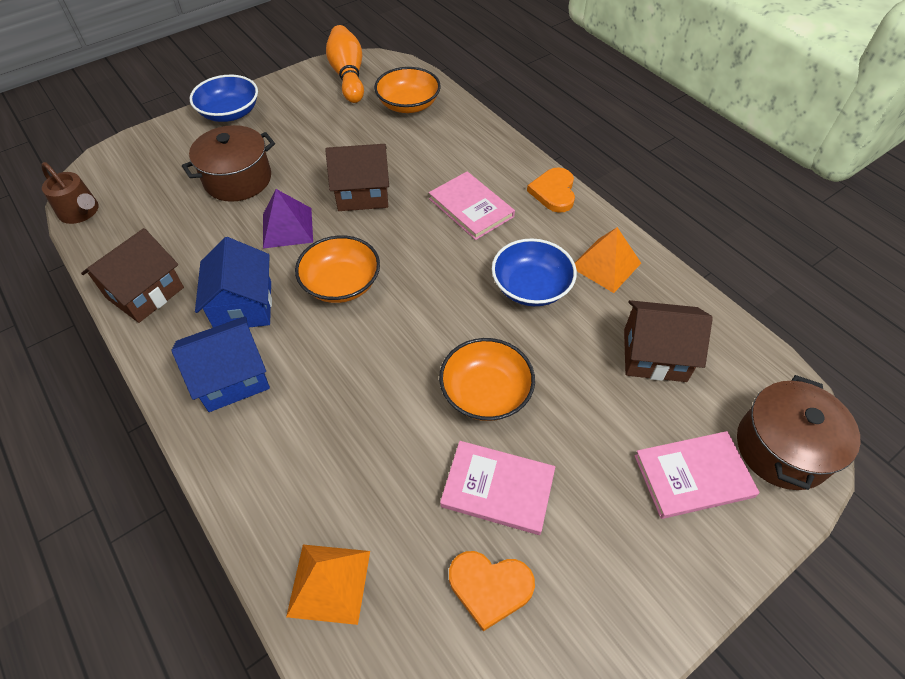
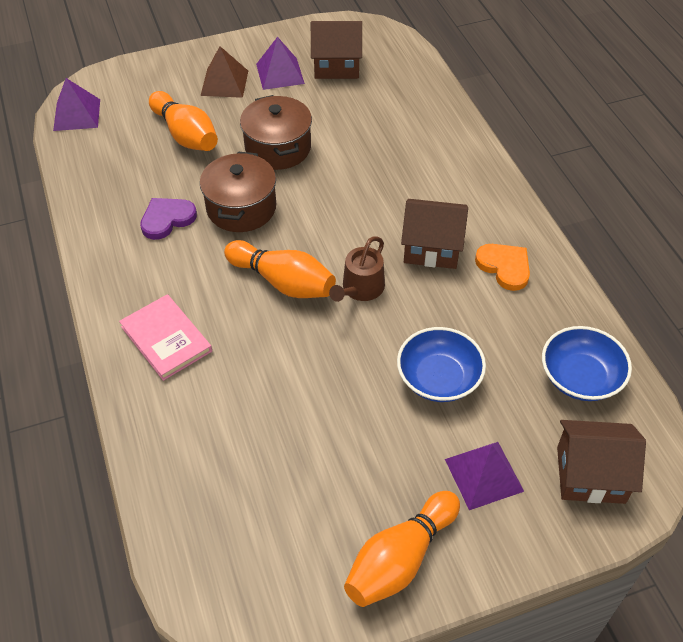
blue house: 2 -> 0
brown pyramid: 0 -> 1
orange bowl: 3 -> 0
orange bowling pin: 1 -> 3
orange heart: 2 -> 1
orange pyramid: 2 -> 0
pink book: 3 -> 1
purple heart: 0 -> 1
purple pyramid: 1 -> 3

